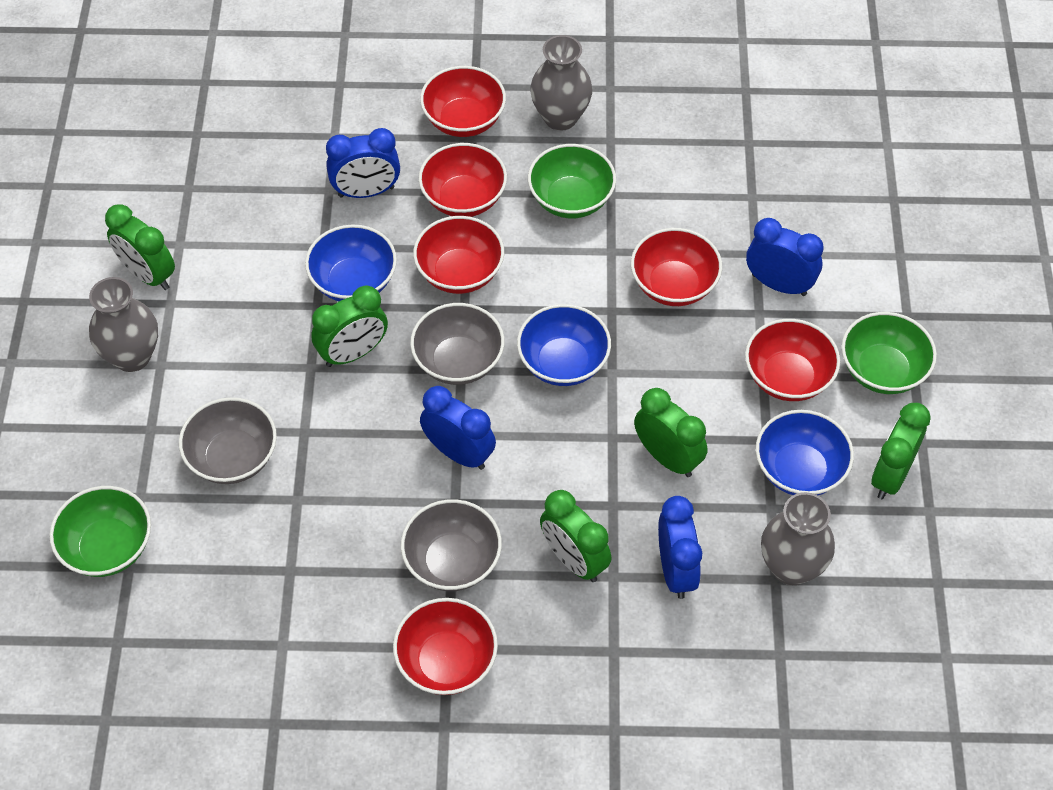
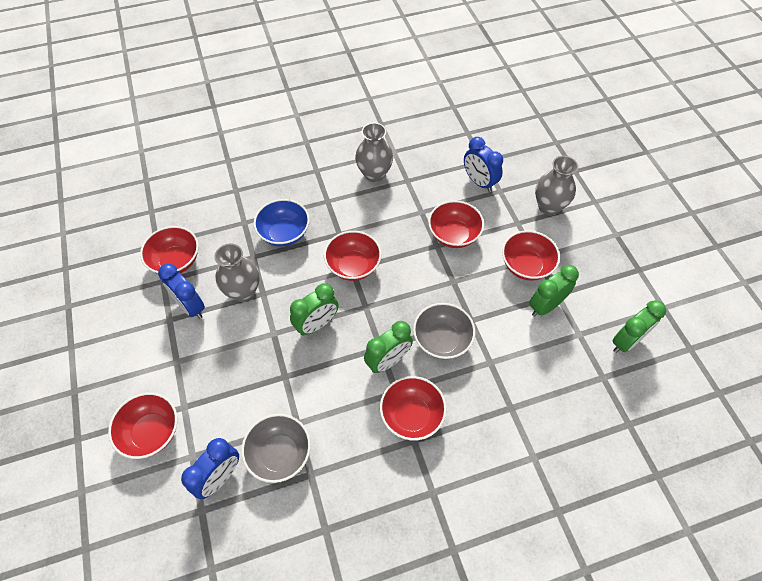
blue bowl: 3 -> 1
blue clock: 4 -> 3
green bowl: 3 -> 0
green clock: 5 -> 4
grey bowl: 3 -> 2

